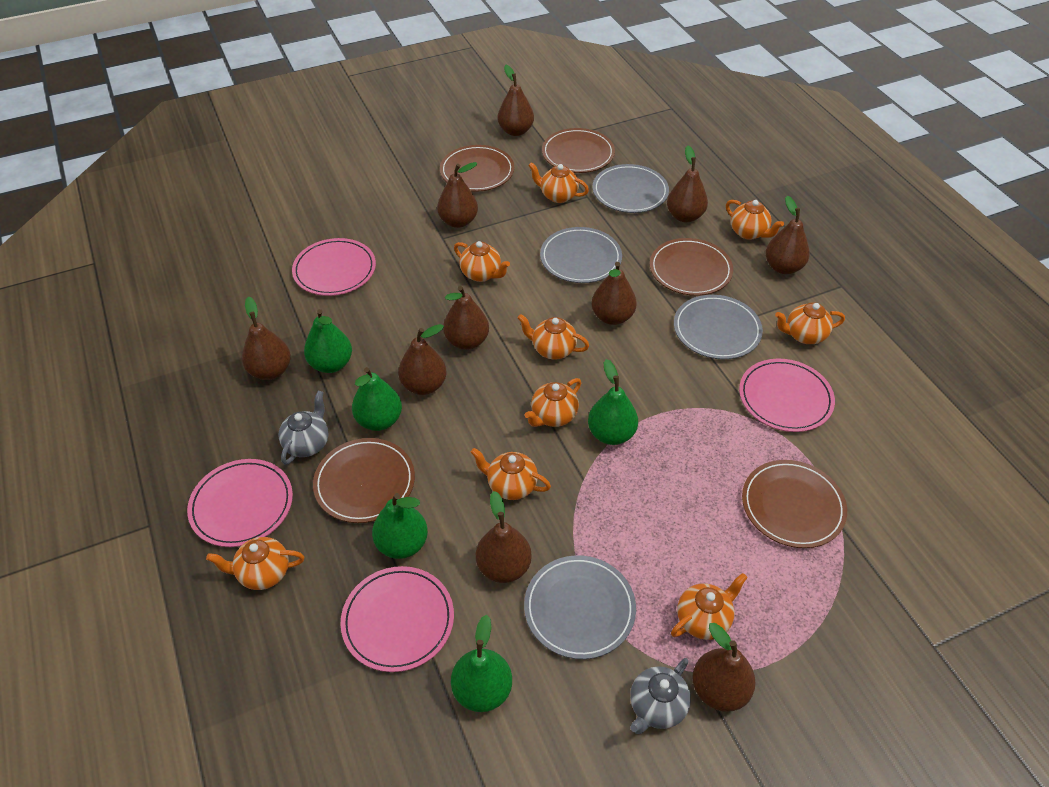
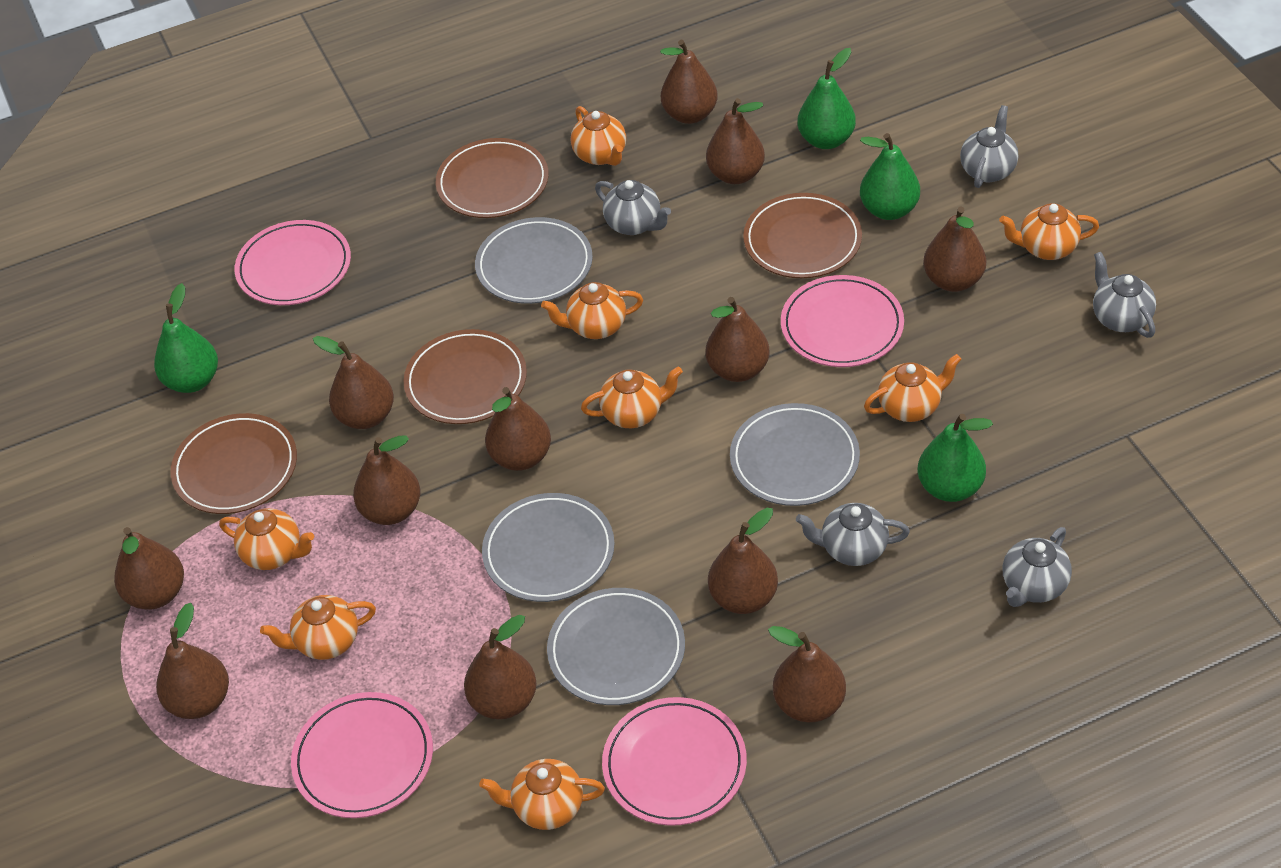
brown pear: 10 -> 12
brown plate: 5 -> 4
green pear: 5 -> 4
grey teapot: 2 -> 5
orange teapot: 9 -> 8

